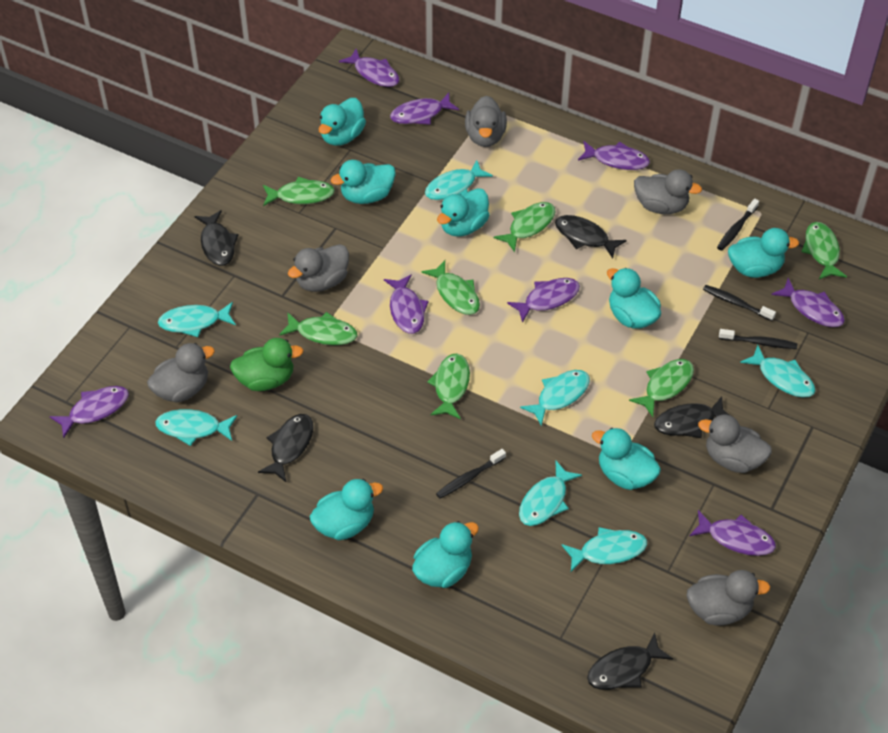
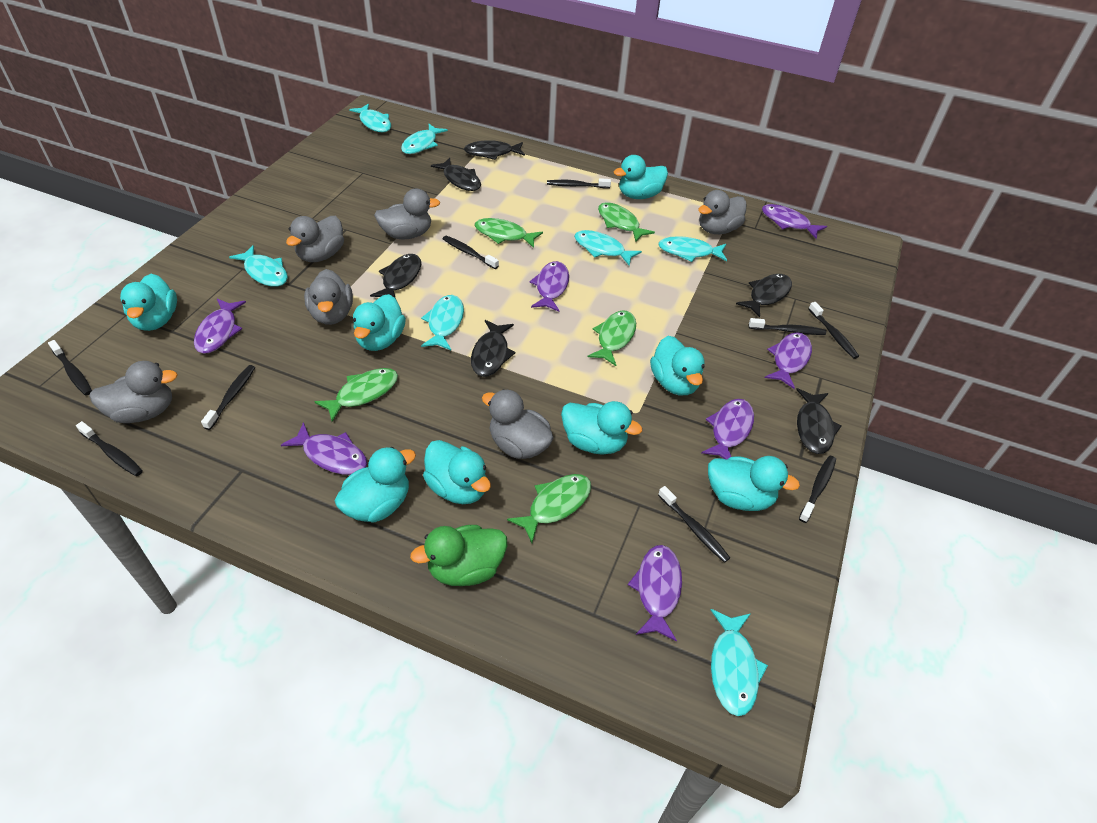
black fish: 5 -> 6
black toothbrush: 4 -> 9
green fish: 7 -> 5
purple fish: 8 -> 7

